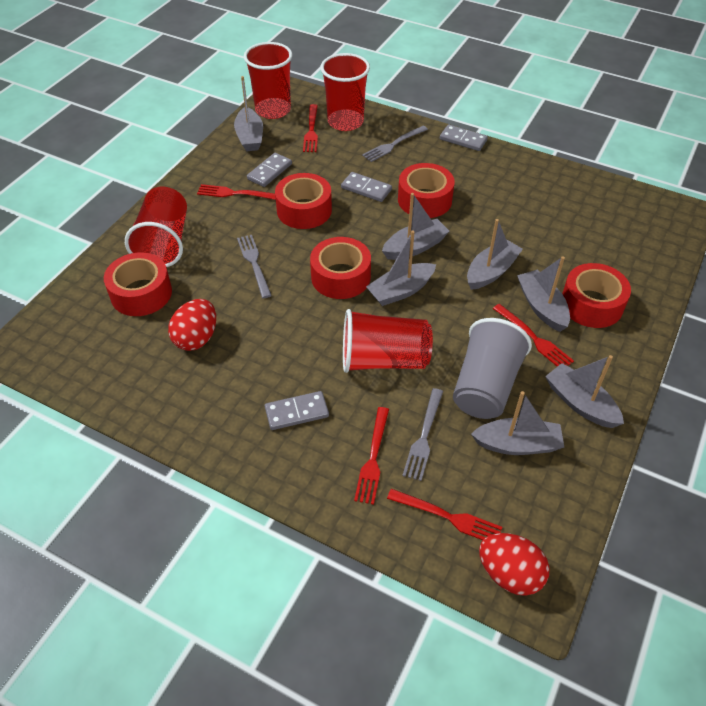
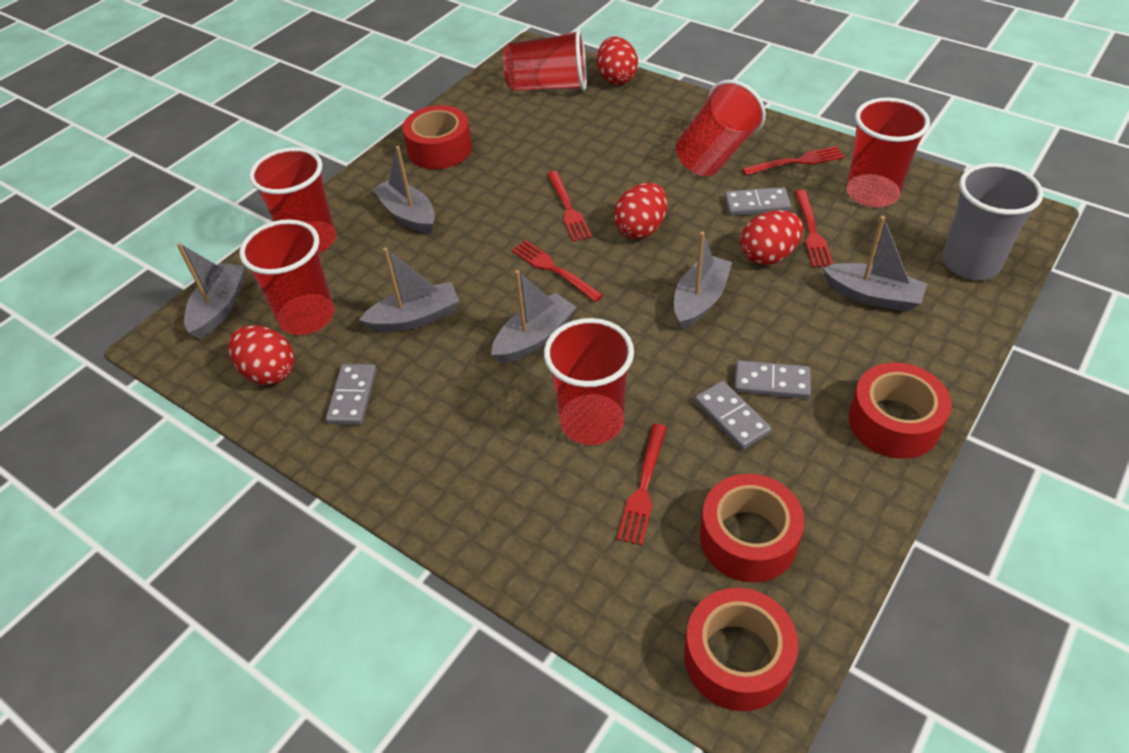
grey boat: 7 -> 6
grey fork: 3 -> 0
red cup: 4 -> 6
red egg: 2 -> 4
red tape: 5 -> 4

